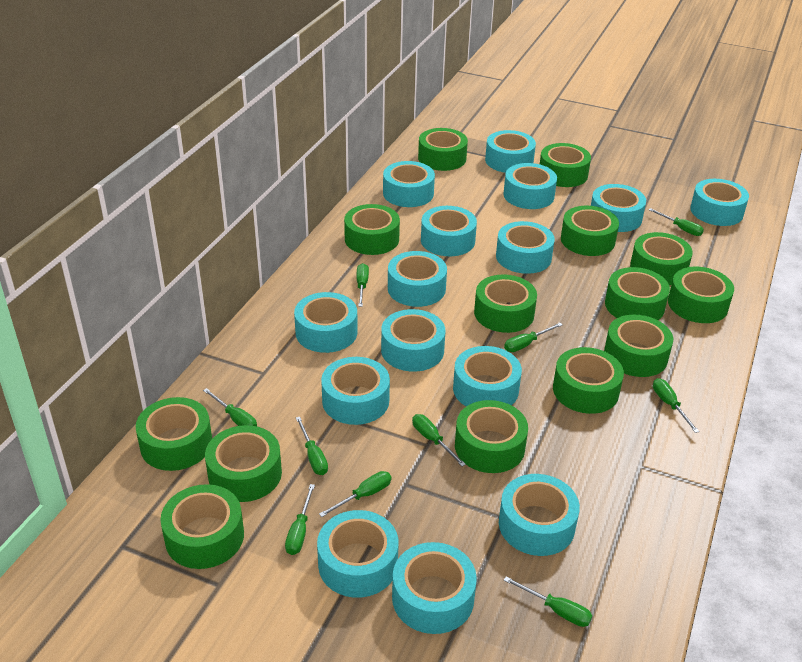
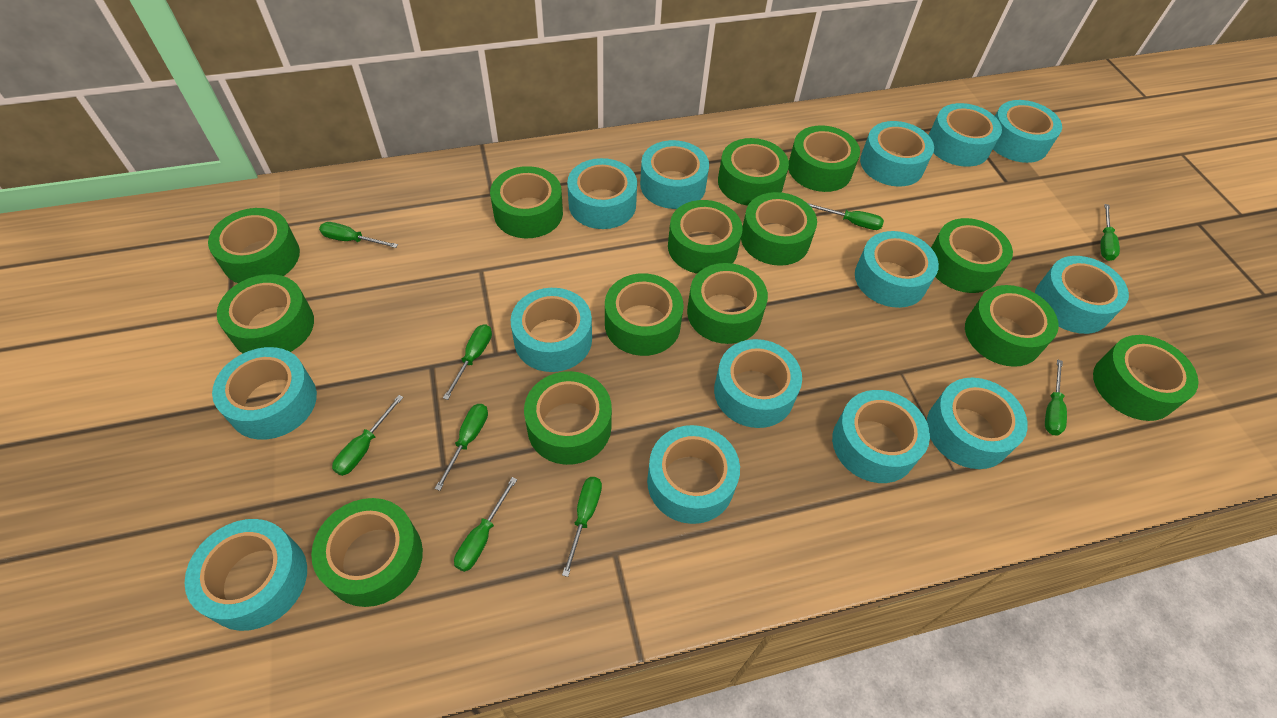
green screwdriver: 10 -> 9
turquoise tape: 15 -> 14

